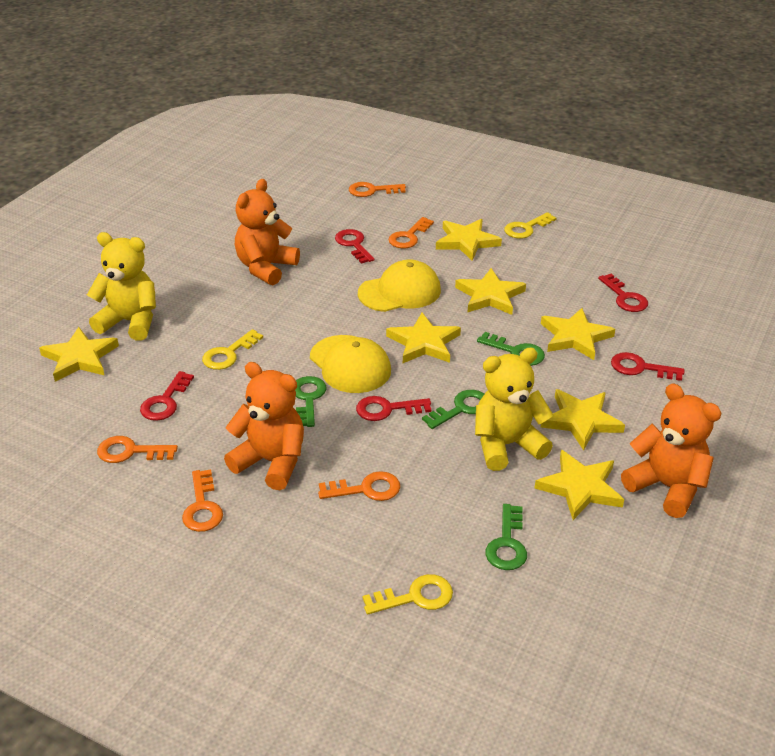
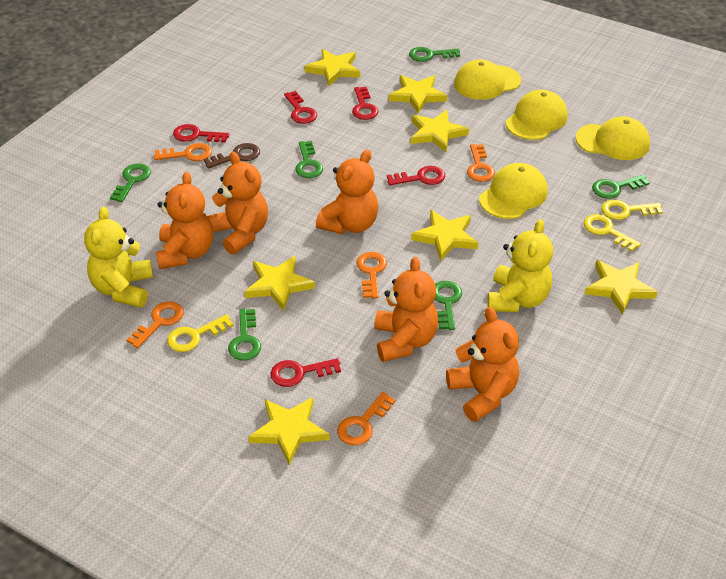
brown key: 0 -> 1
green key: 4 -> 6
orange teddy bear: 3 -> 5
yellow cap: 2 -> 4

